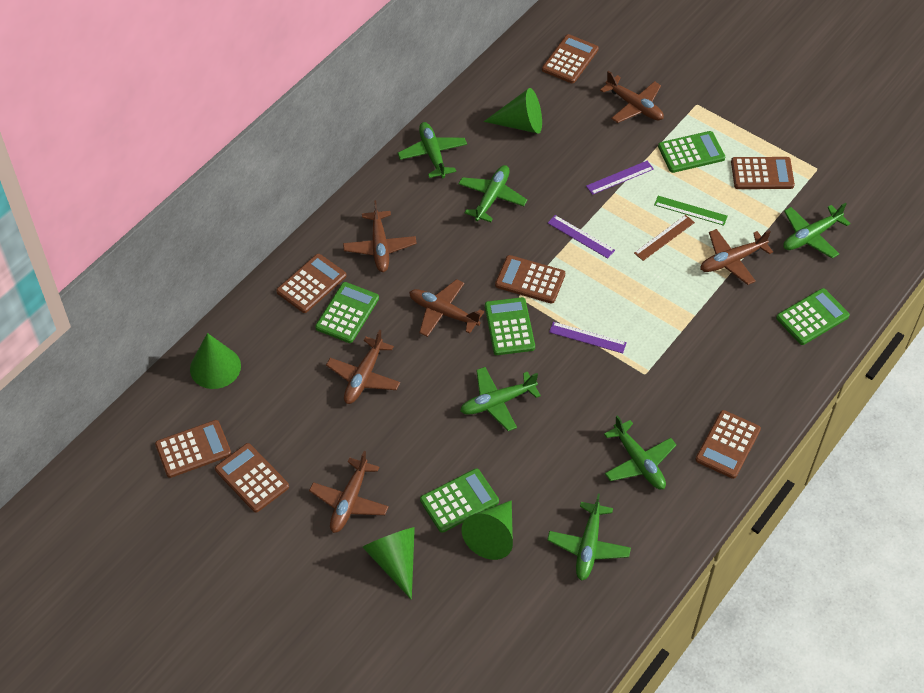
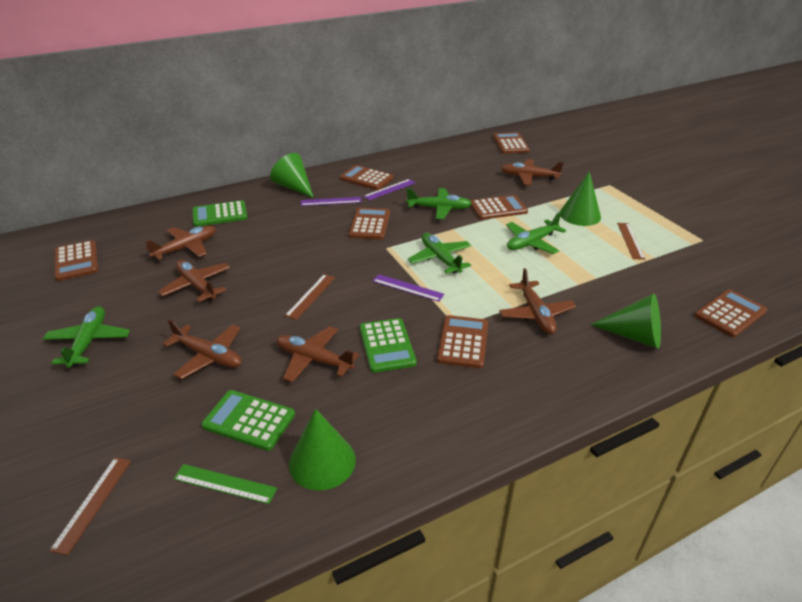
brown ruler: 1 -> 3
green calculator: 5 -> 3
green plane: 6 -> 4

